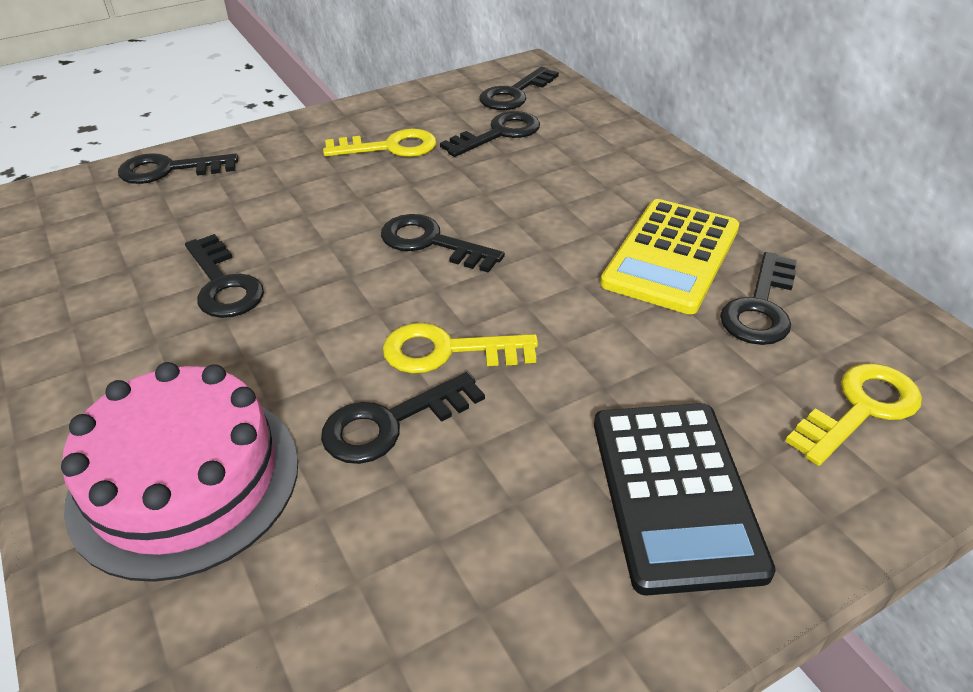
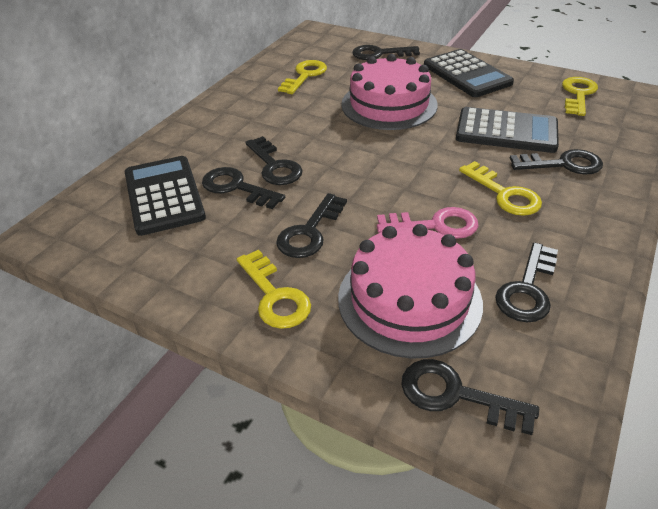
black calculator: 1 -> 3
pink cake: 1 -> 2
pink key: 0 -> 1
yellow calculator: 1 -> 0
yellow key: 3 -> 4

